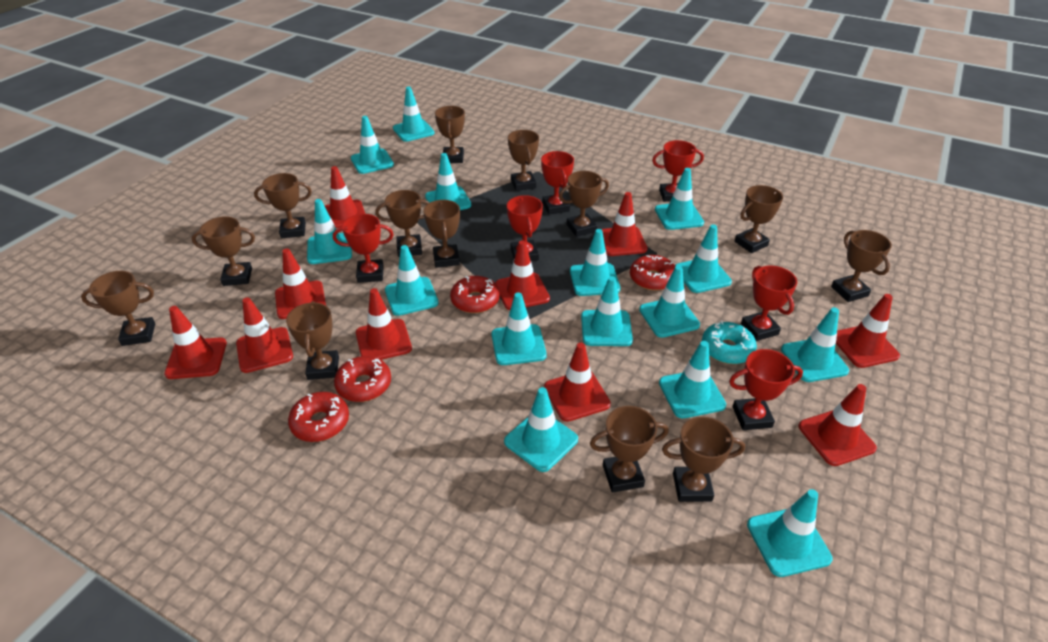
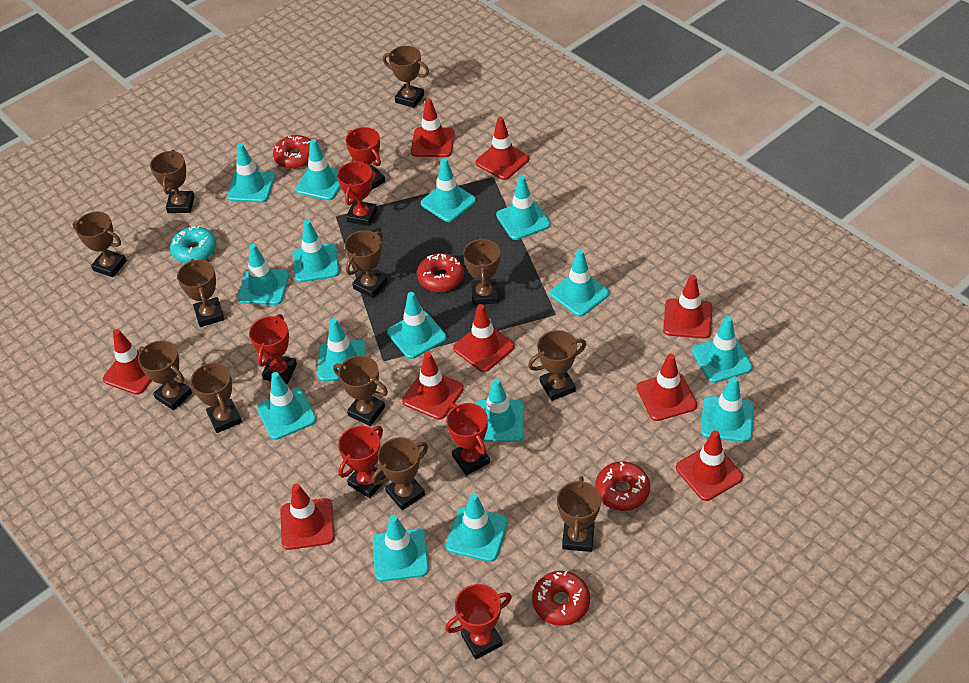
brown trophy: 13 -> 12
red traffic cone: 10 -> 9

